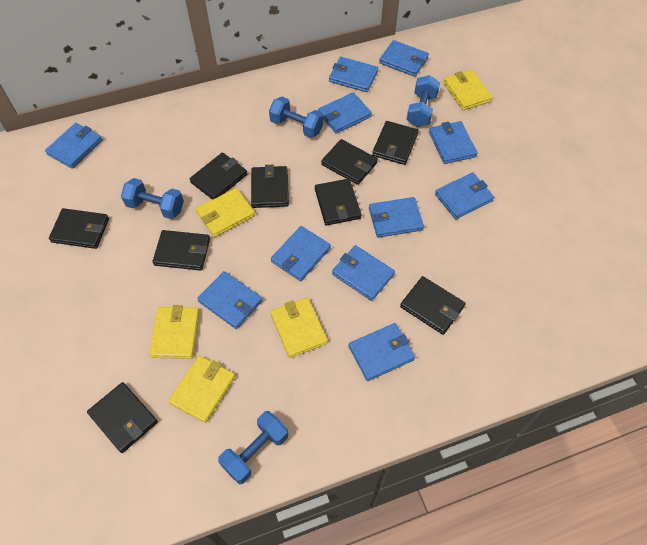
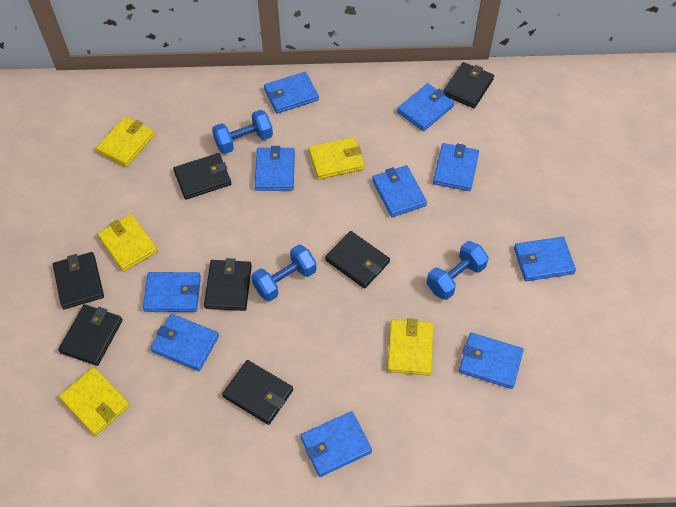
black wallet: 9 -> 7
blue dumbbell: 4 -> 3
blue wallet: 11 -> 10

